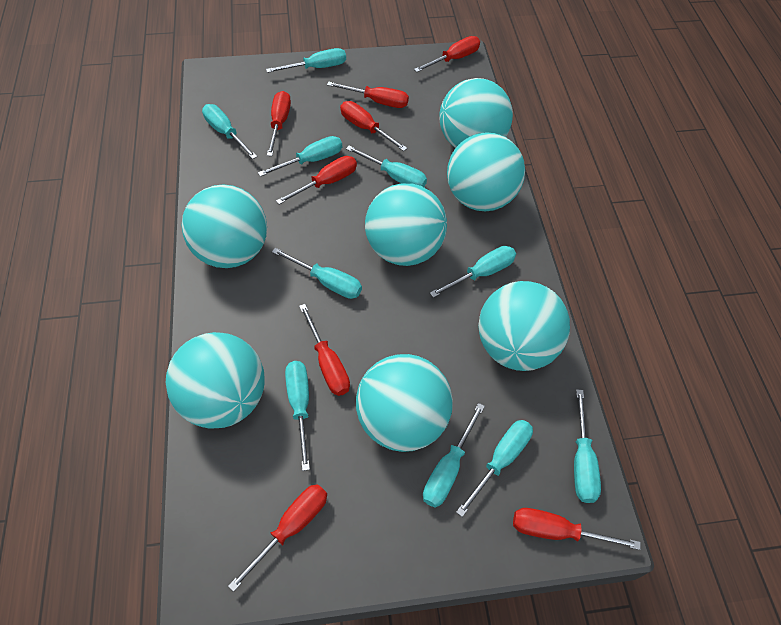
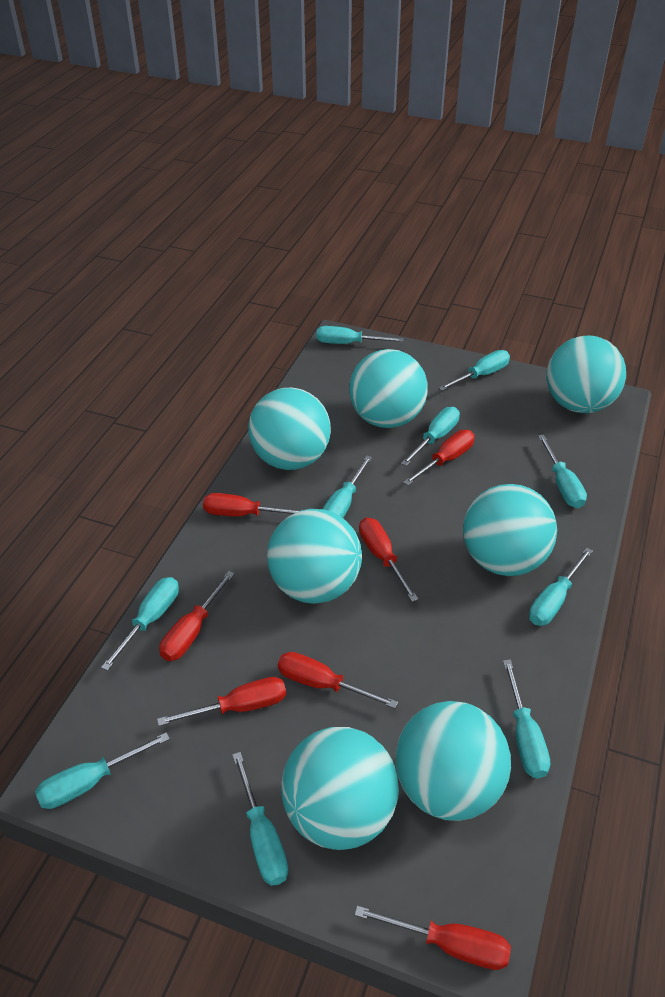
red screwdriver: 8 -> 7

